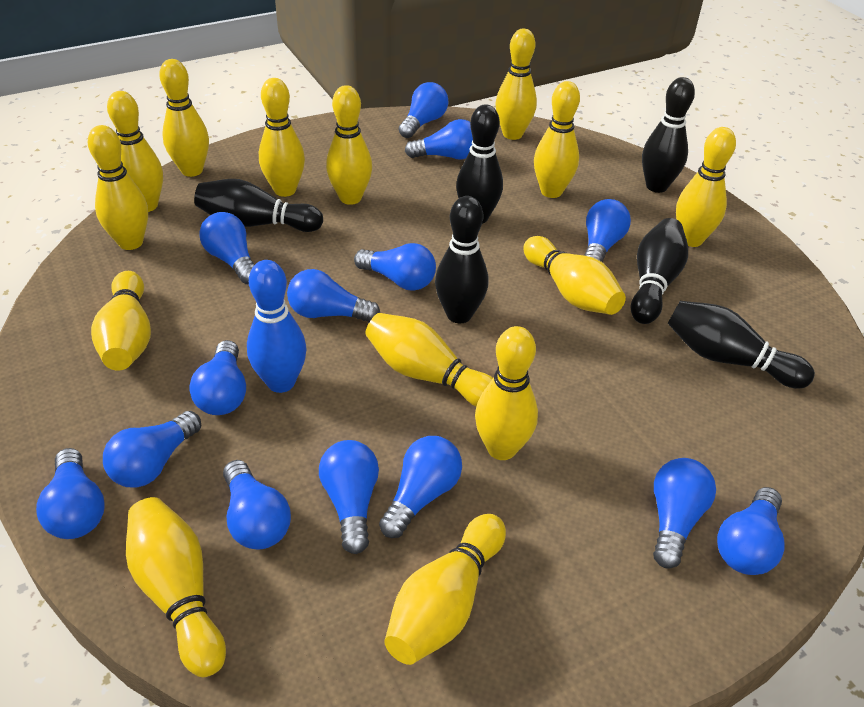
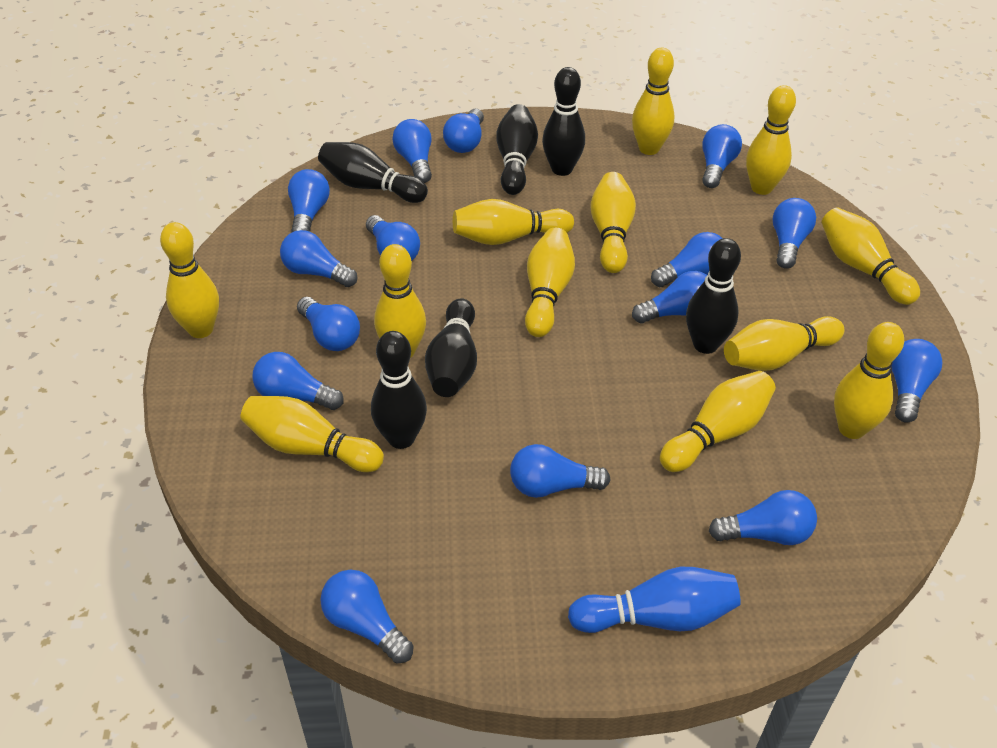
blue light bulb: 14 -> 15
yellow bowling pin: 14 -> 12

